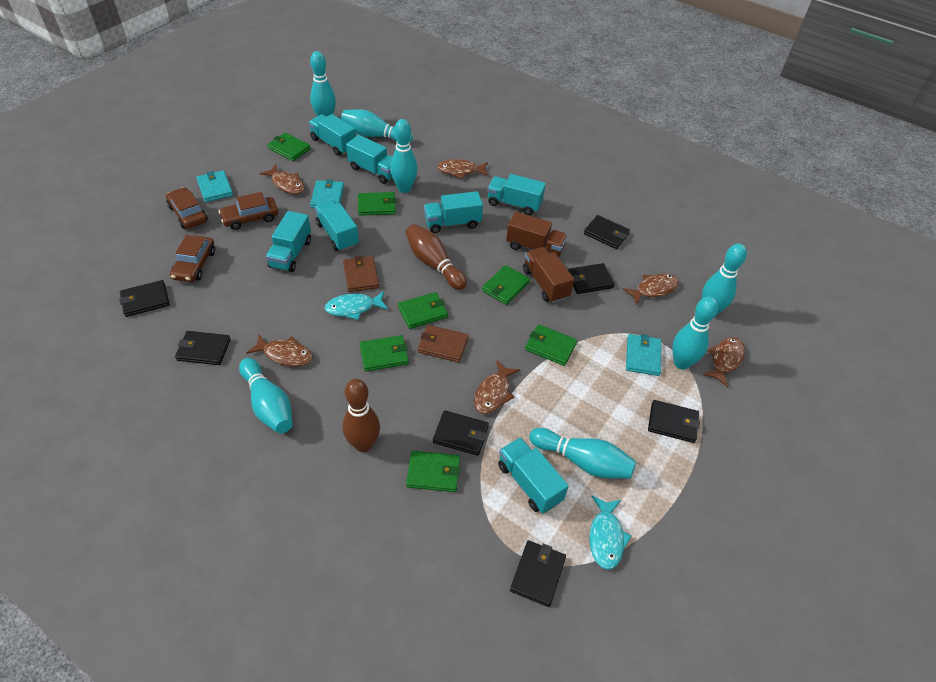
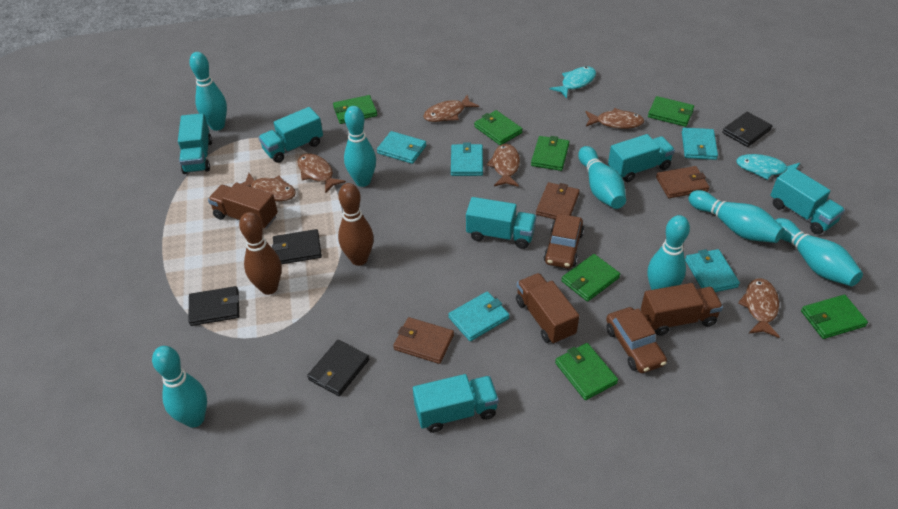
black wallet: 7 -> 4
brown car: 3 -> 2
brown truck: 2 -> 3
brown wallet: 2 -> 3
turquoise truck: 7 -> 6
turquoise wallet: 3 -> 5

